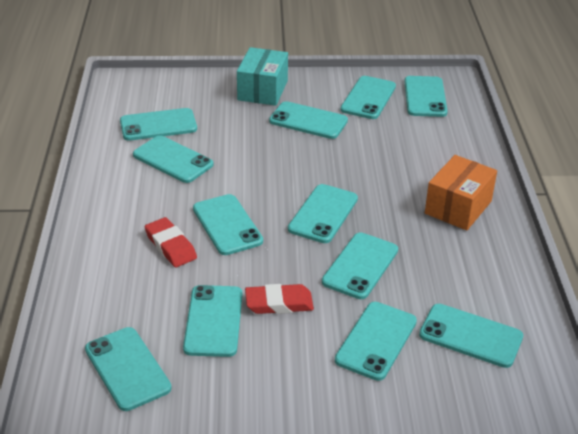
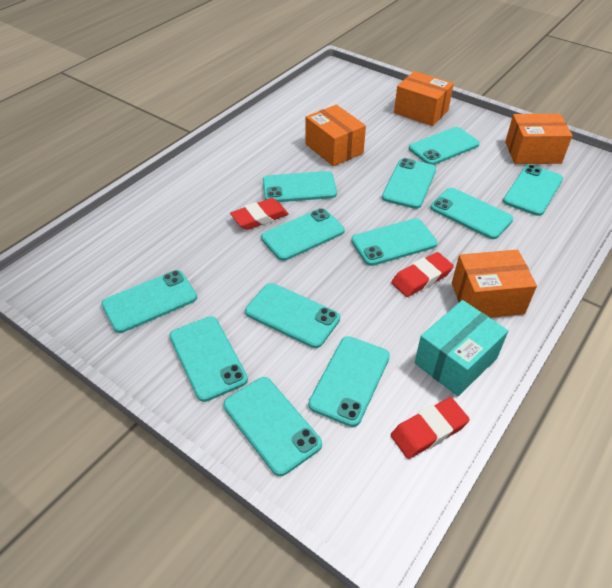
orange box: 1 -> 4
red eraser: 2 -> 3

